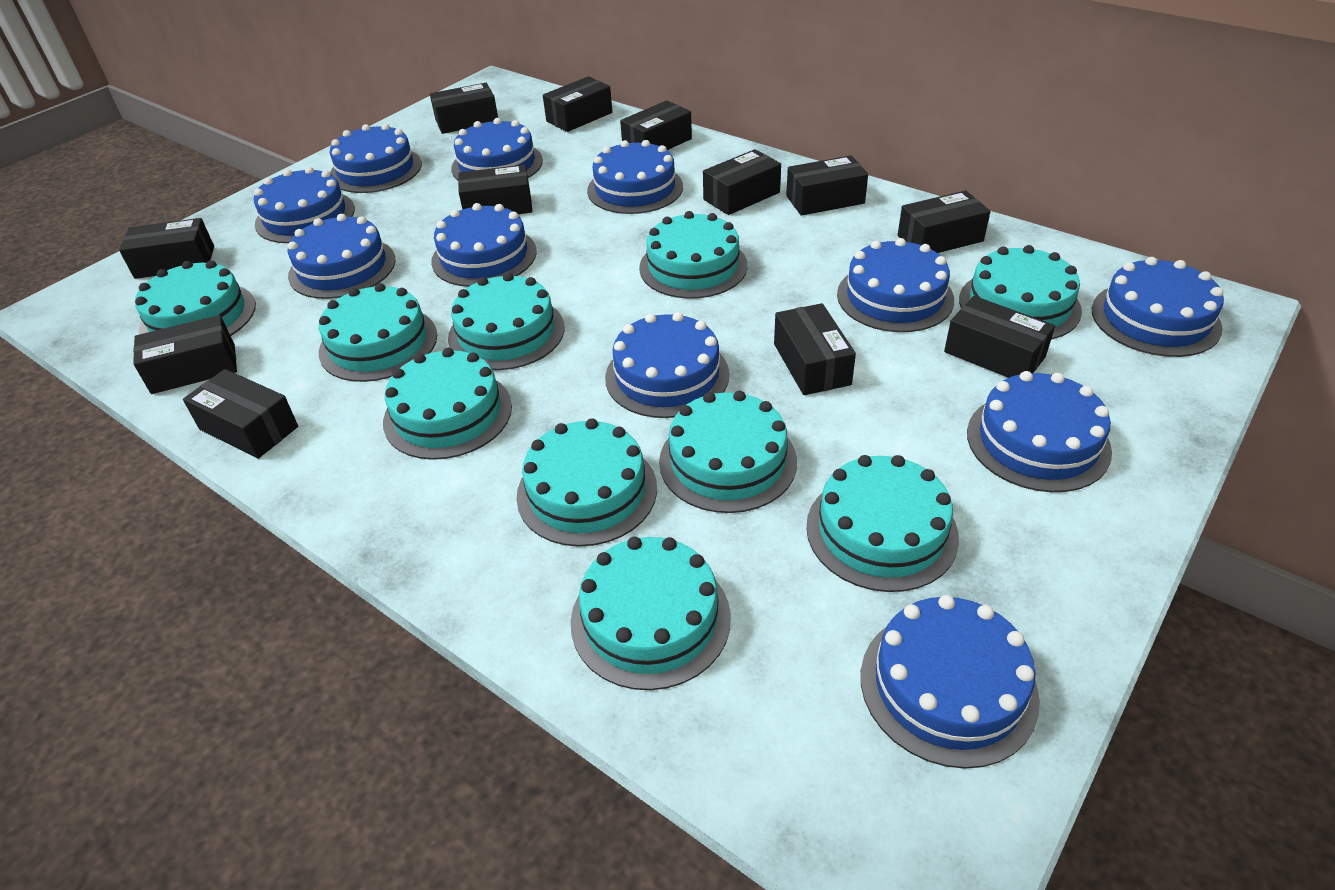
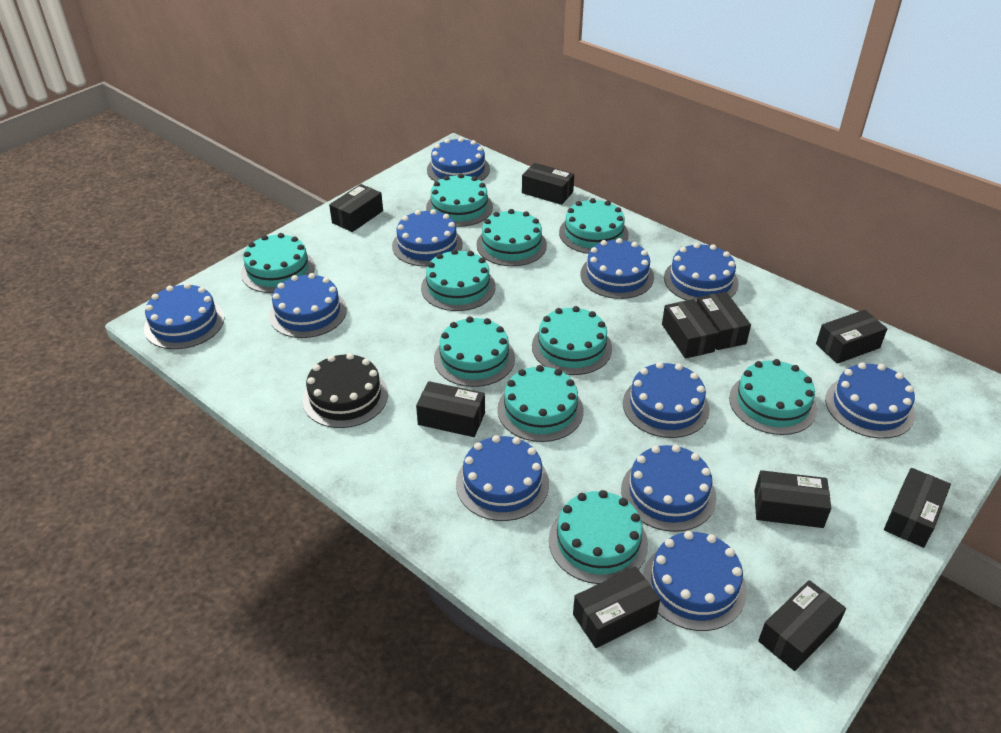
black box: 12 -> 10
black cake: 0 -> 1

